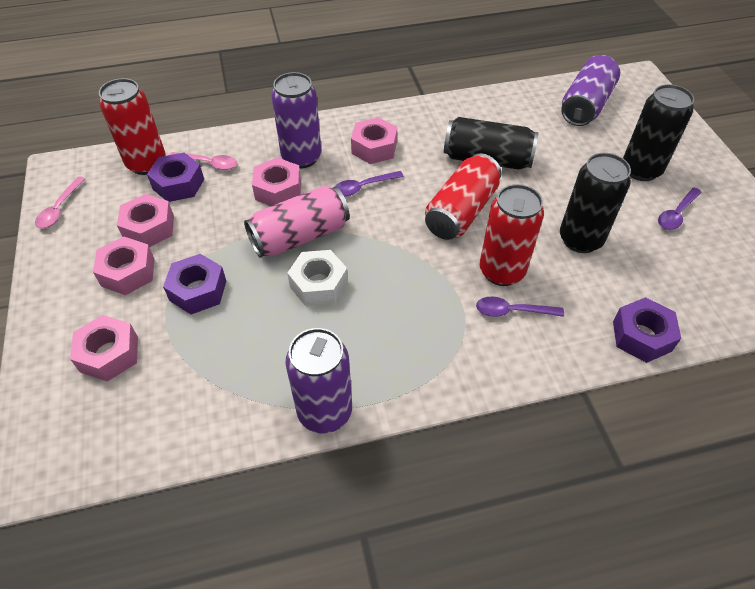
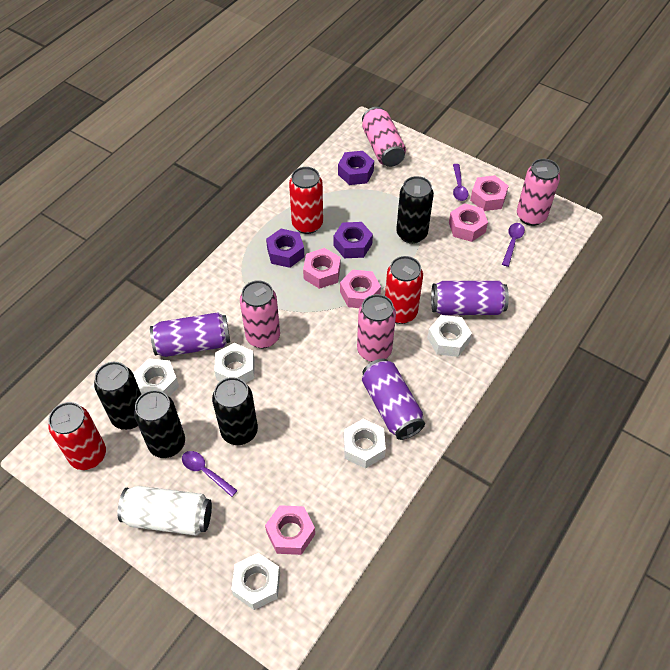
black can: 3 -> 4
pink can: 1 -> 4
pink spoon: 2 -> 0
white can: 0 -> 1
white nut: 1 -> 5

